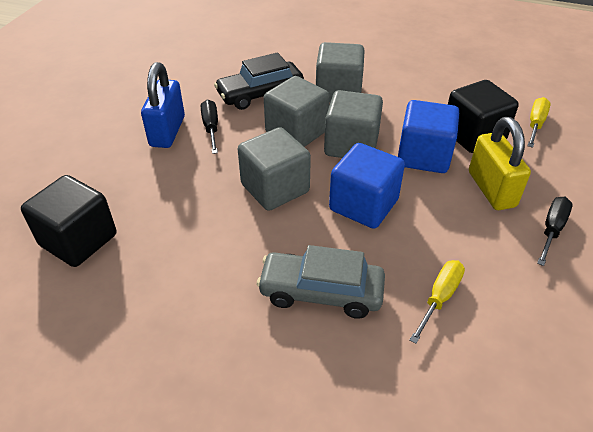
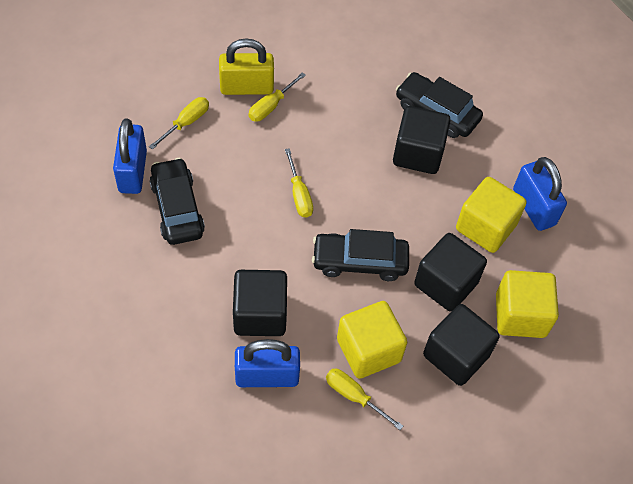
black car: 1 -> 3
black cube: 2 -> 4
black screwdriver: 2 -> 0
blue cube: 2 -> 0
blue padlock: 1 -> 3
grey car: 1 -> 0
grey cube: 4 -> 0
yellow cube: 0 -> 3
yellow screwdriver: 2 -> 4

